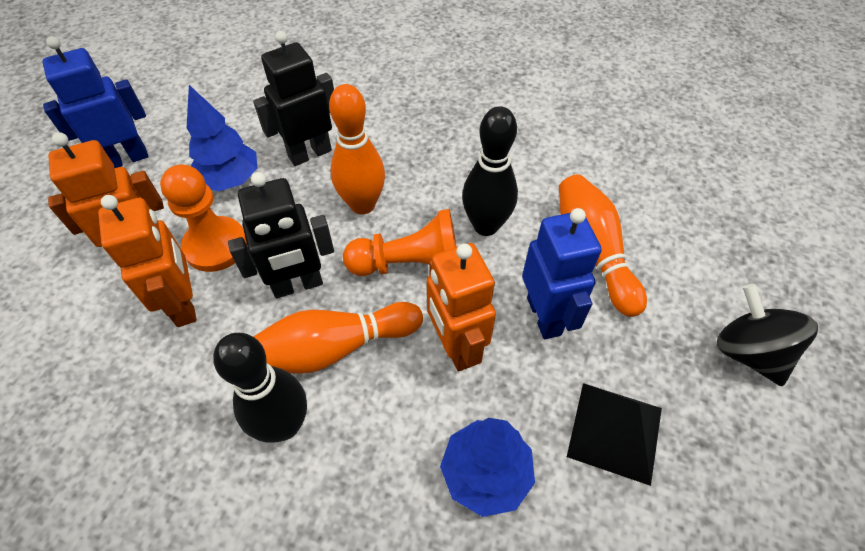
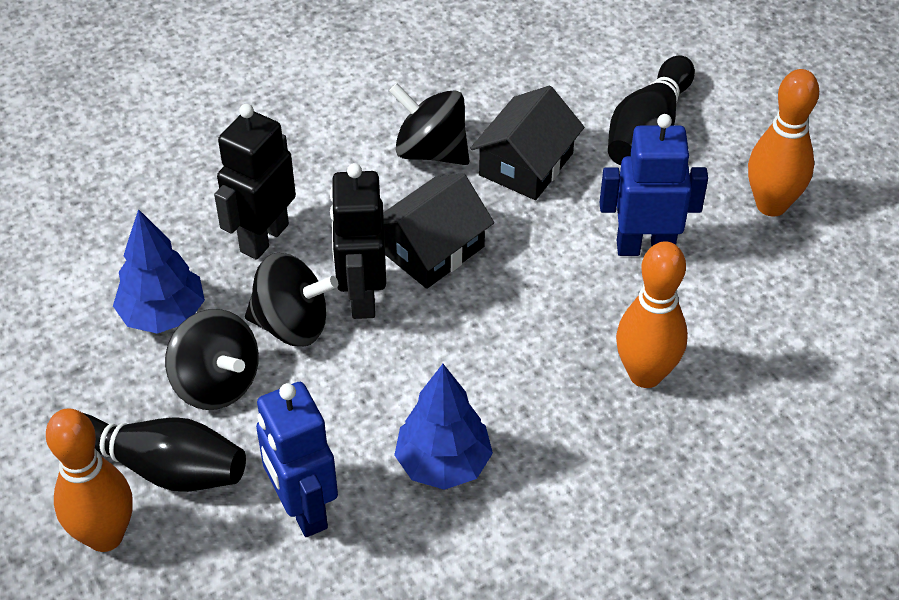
black house: 0 -> 2
black pyramid: 1 -> 0
black spinning top: 1 -> 3
orange pawn: 2 -> 0
orange robot: 3 -> 0

